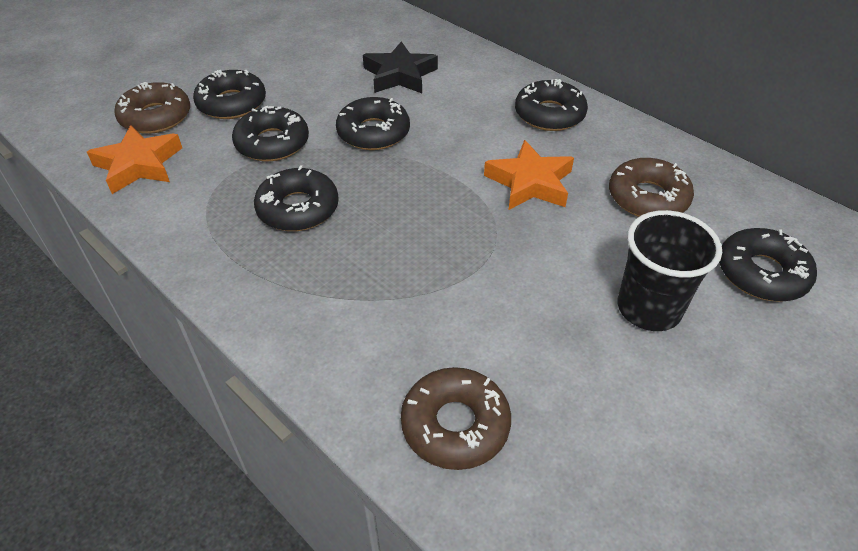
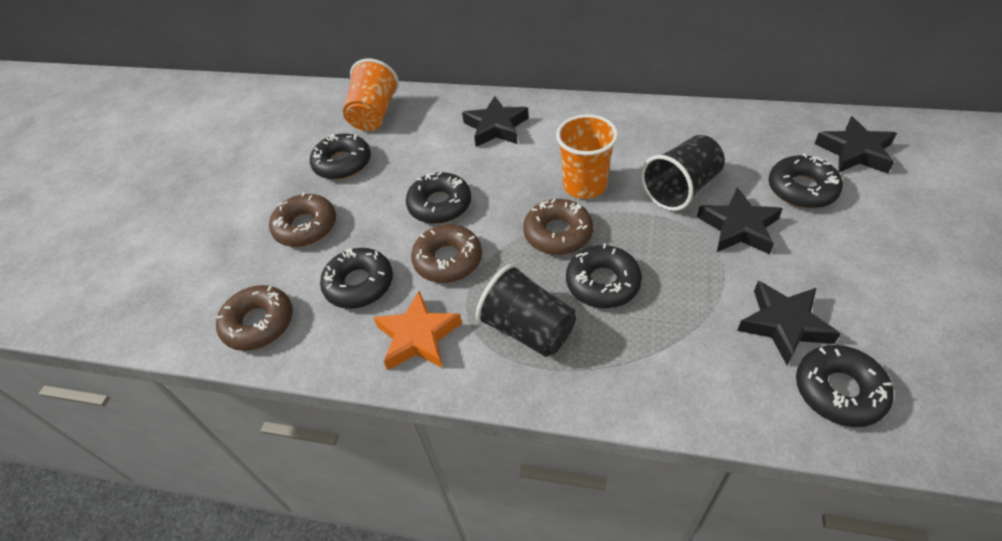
black cup: 1 -> 2
black star: 1 -> 4
brown donut: 3 -> 4
orange cup: 0 -> 2
orange star: 2 -> 1

